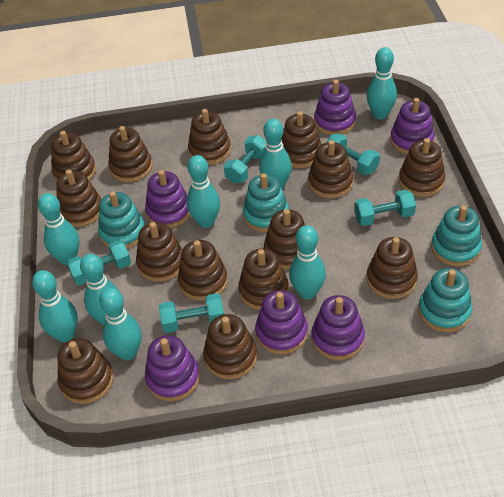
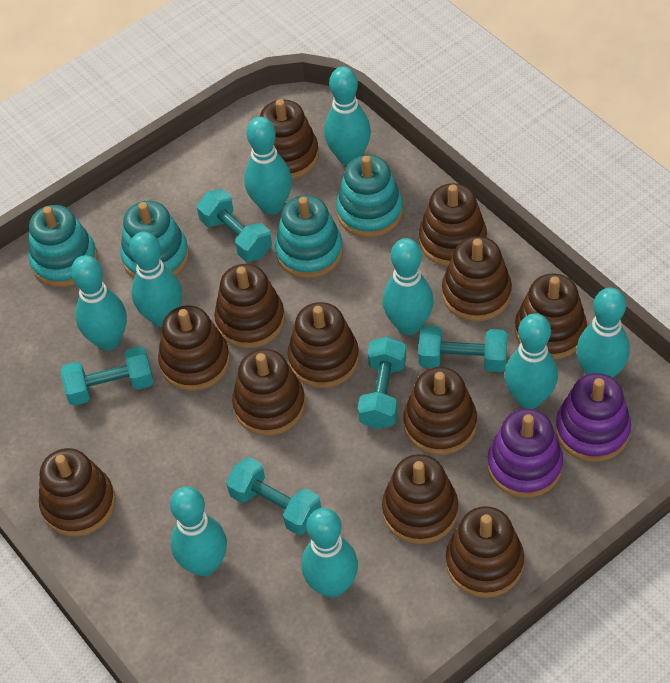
brown stacking toy: 14 -> 12
purple stacking toy: 6 -> 2
turquoise bowling pin: 8 -> 9

